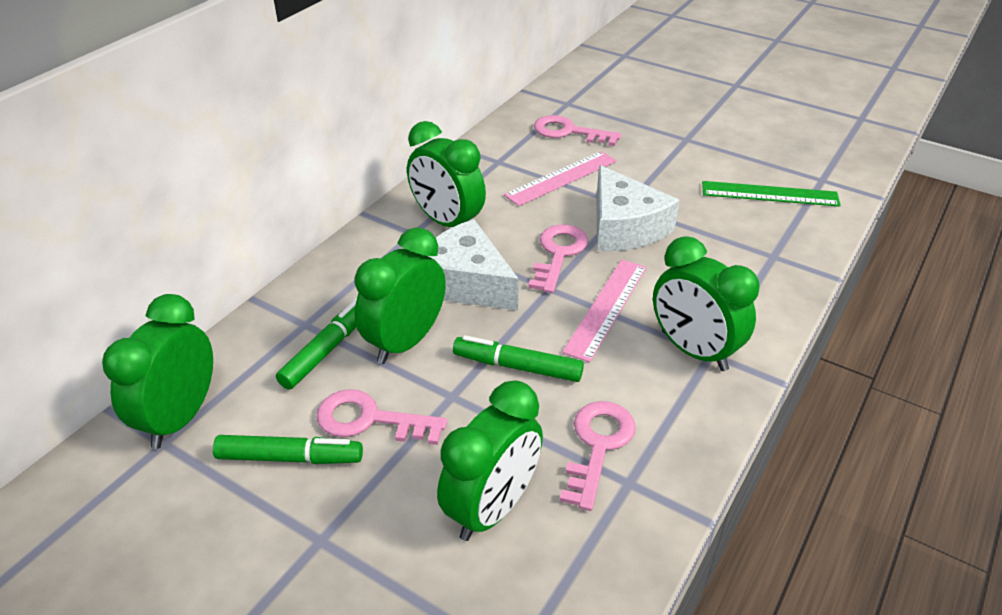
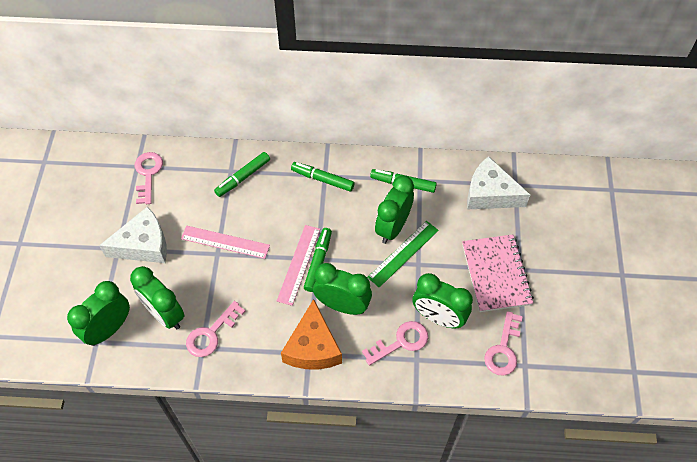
green marker: 3 -> 4
orange cheese: 0 -> 1
pink notebook: 0 -> 1

